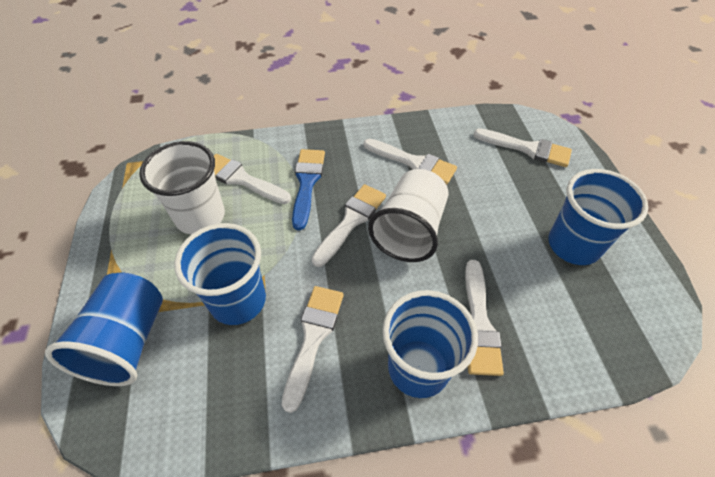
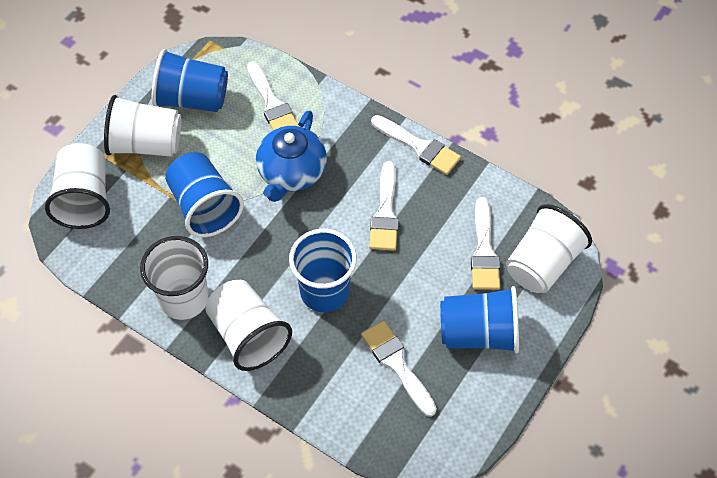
blue brush: 1 -> 0
blue teapot: 0 -> 1
white brush: 6 -> 5
white cup: 2 -> 5

